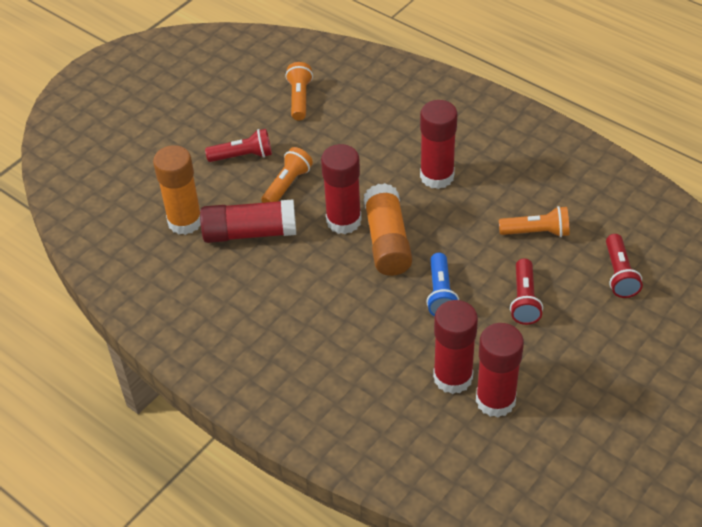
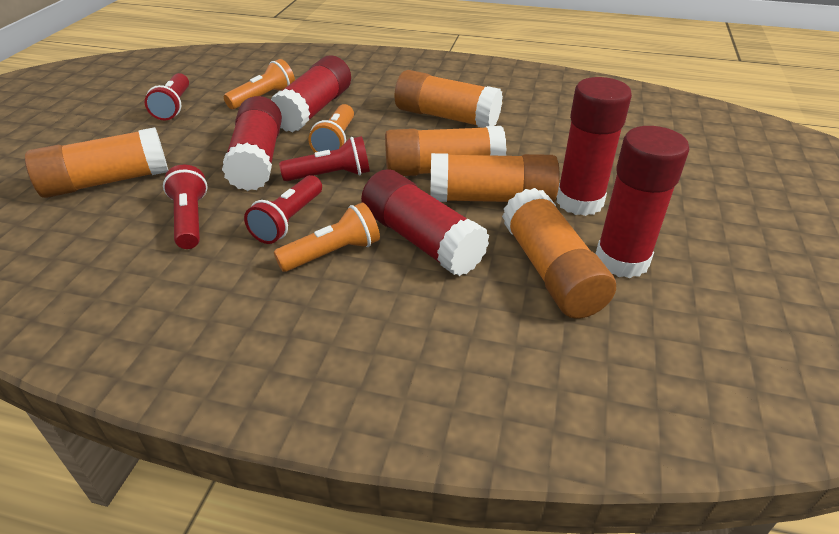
blue flashlight: 1 -> 0
orange glue stick: 2 -> 5
red flashlight: 3 -> 4

